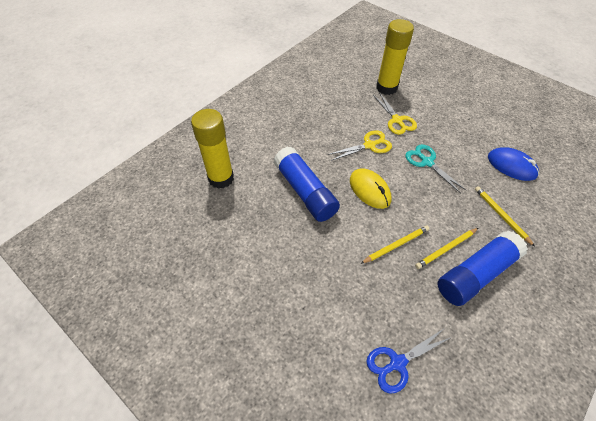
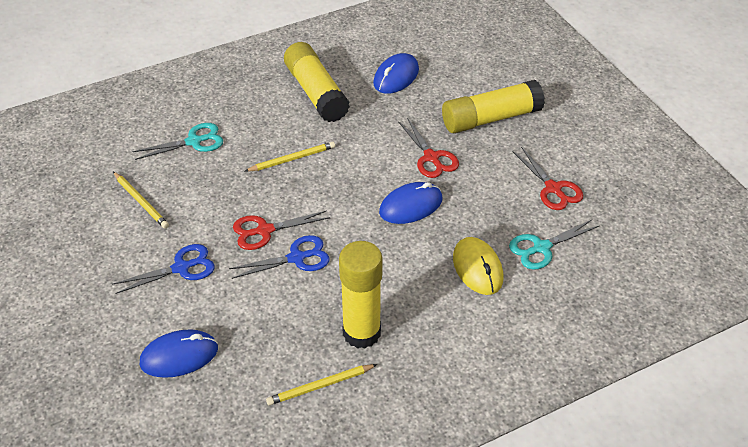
blue glue stick: 2 -> 0
blue mouse: 1 -> 3
blue scissors: 1 -> 2
red scissors: 0 -> 3
turquoise scissors: 1 -> 2
yellow glue stick: 2 -> 3
yellow scissors: 2 -> 0

